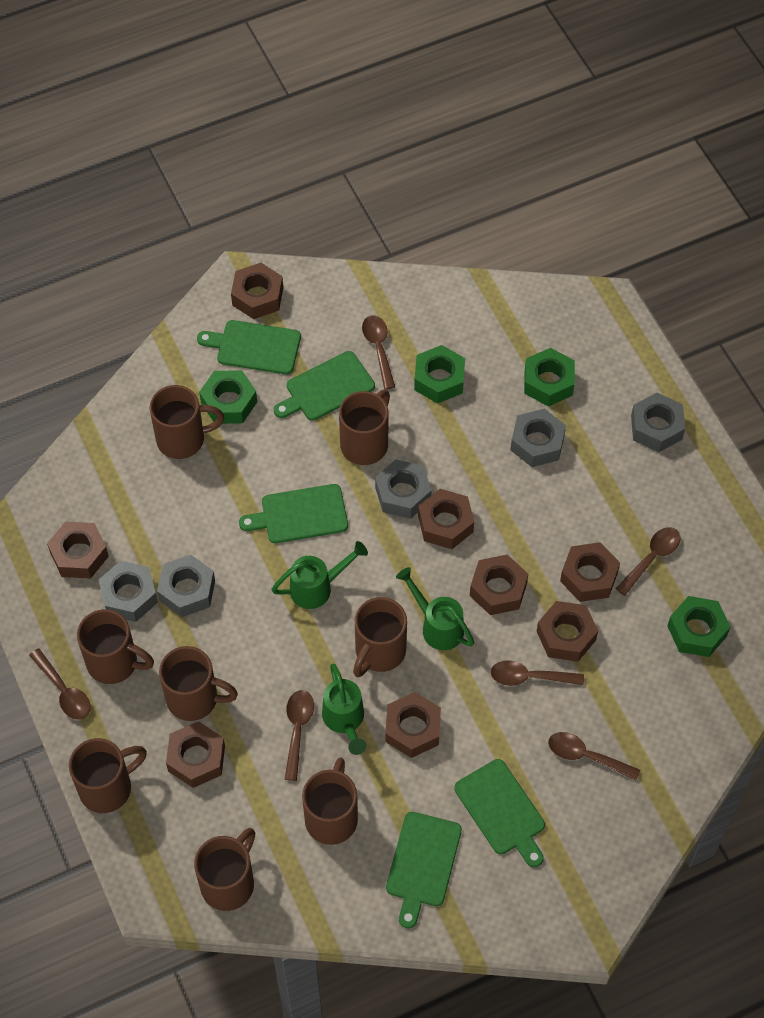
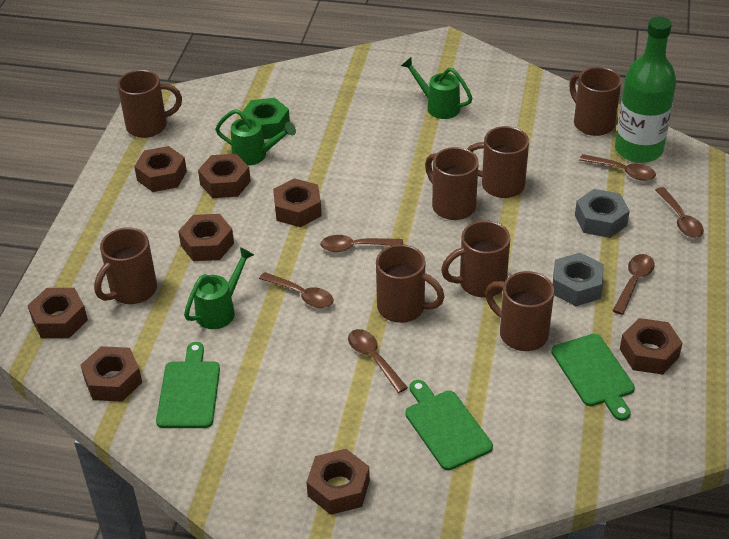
green bottle: 0 -> 1
green cutting board: 5 -> 3
green nut: 4 -> 1
grey nut: 5 -> 2

